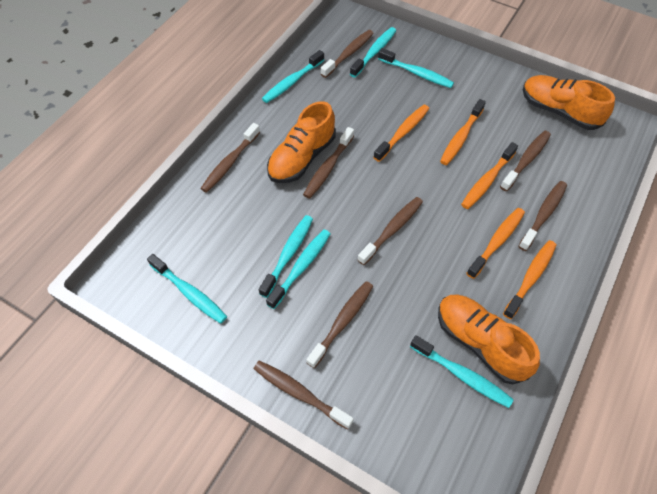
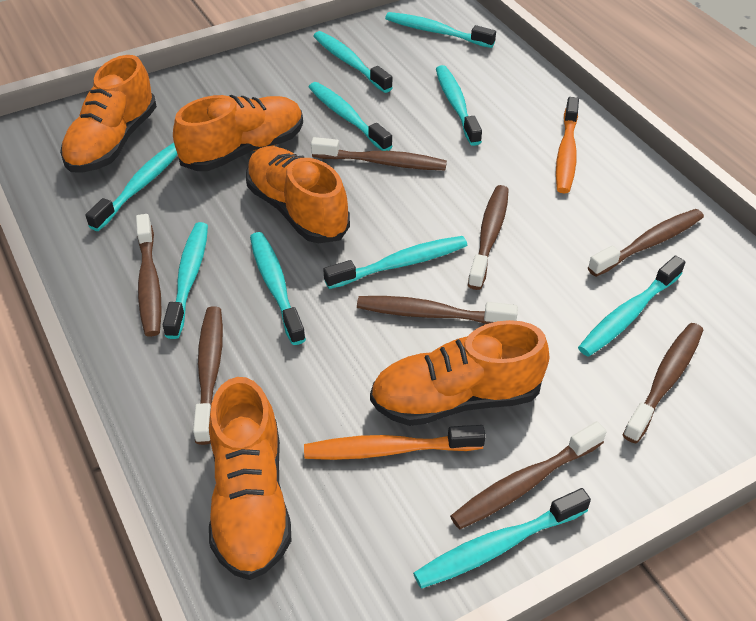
orange shoe: 3 -> 5
orange toothbrush: 5 -> 2
turquoise toothbrush: 7 -> 10

